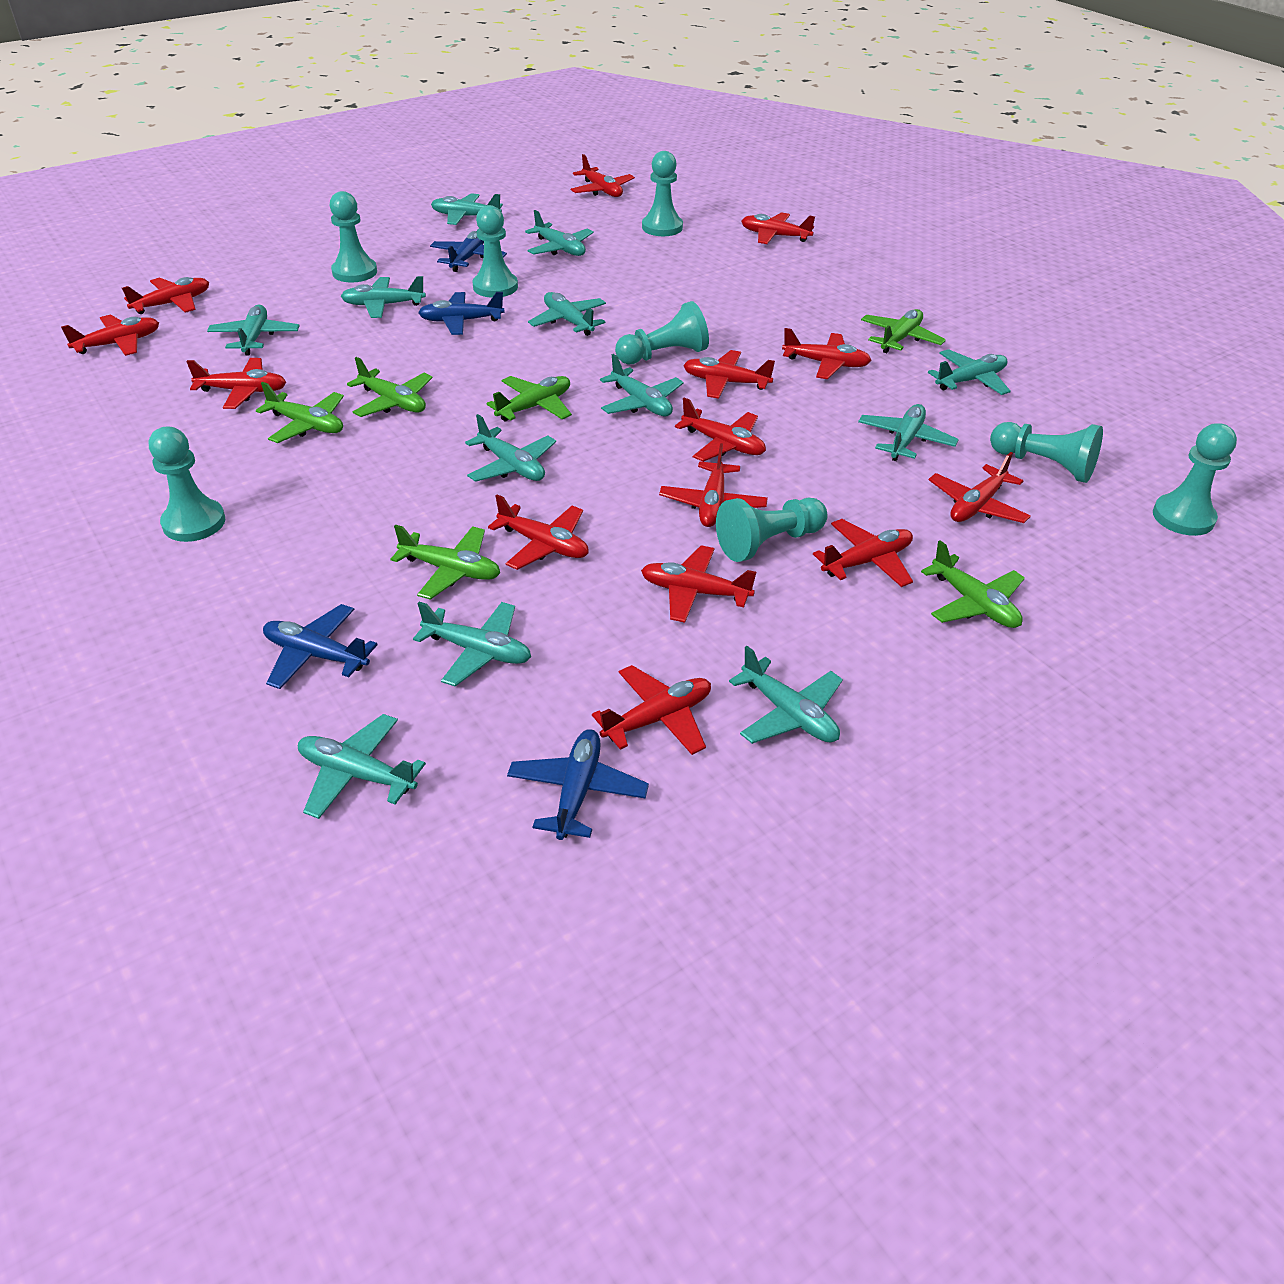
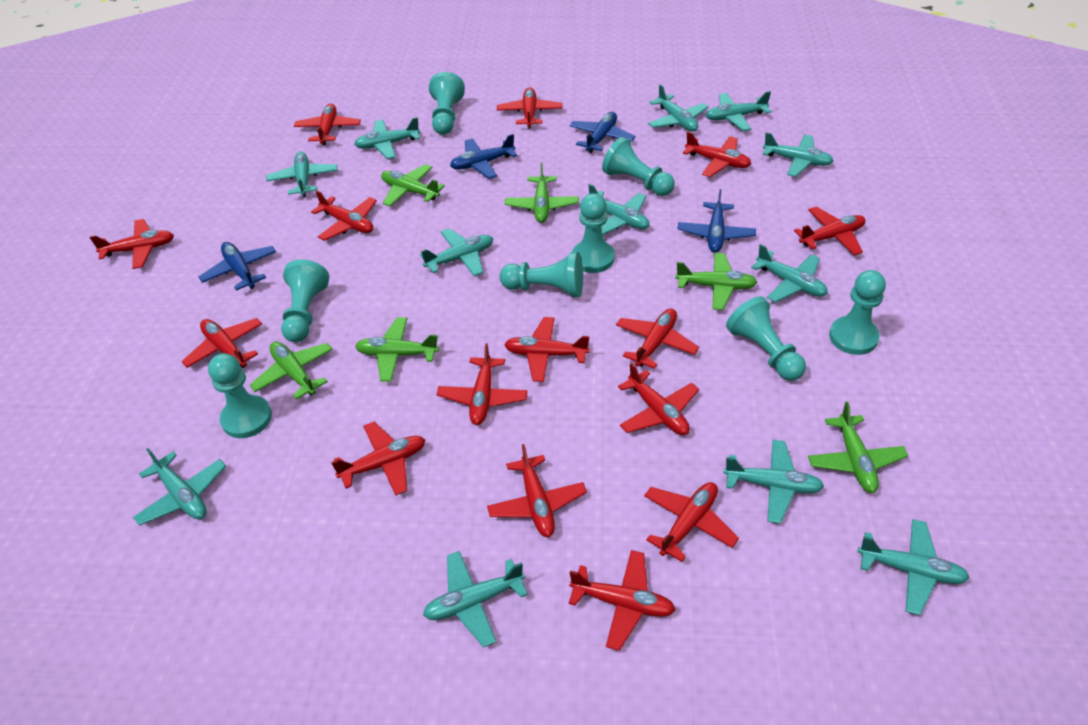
red plane: 14 -> 15

